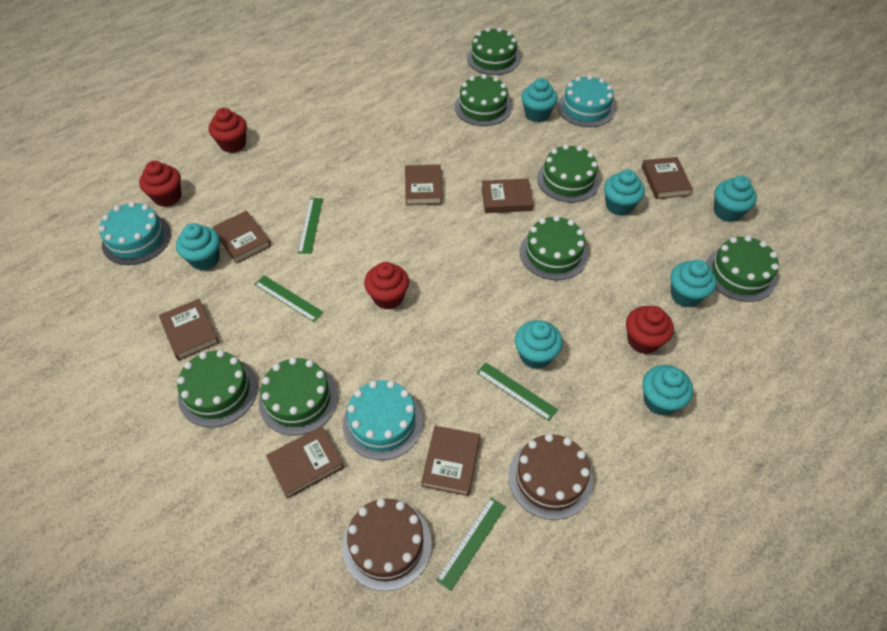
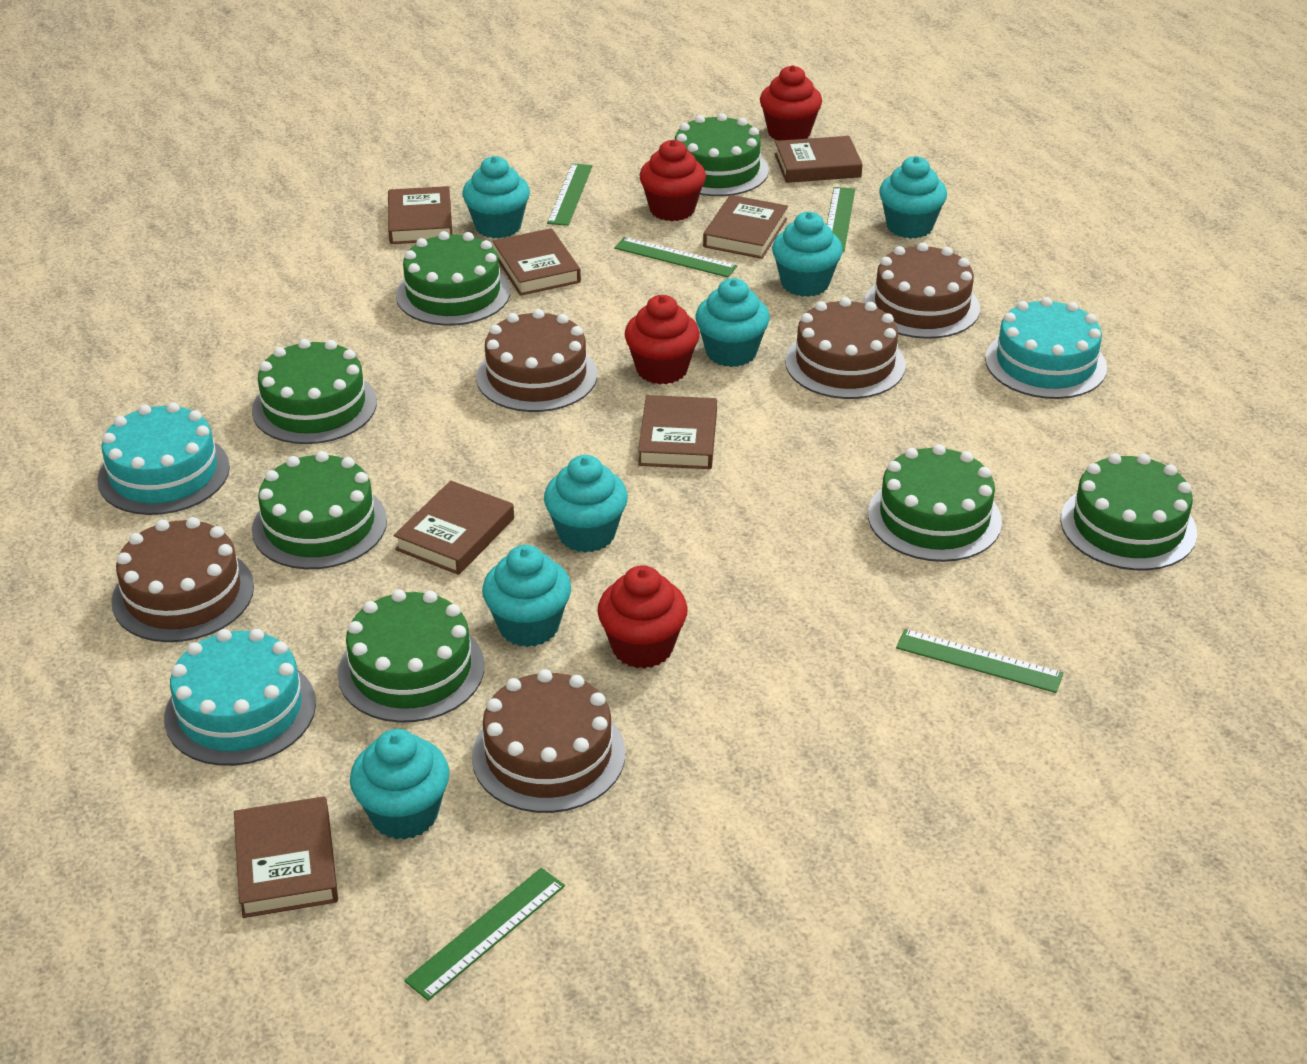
brown cake: 2 -> 5
green ruler: 4 -> 5

